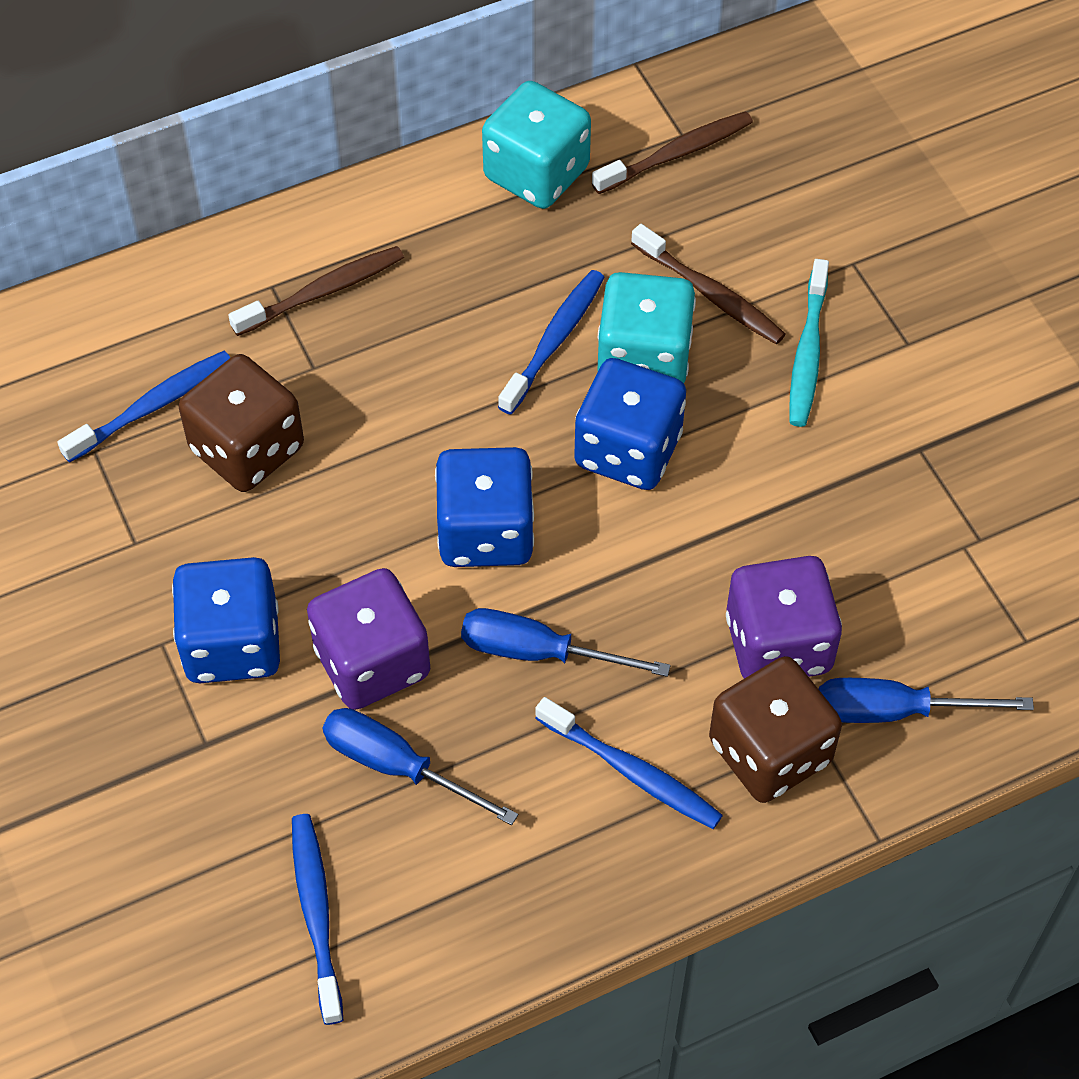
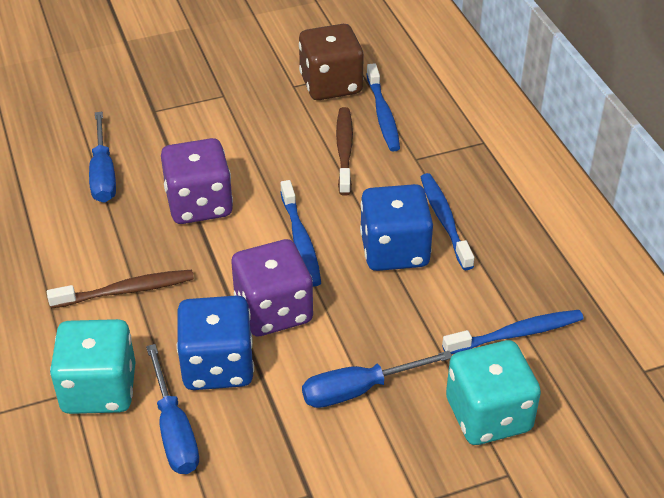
blue dice: 3 -> 2
brown dice: 2 -> 1
brown toothbrush: 3 -> 2
turquoise toothbrush: 1 -> 0

